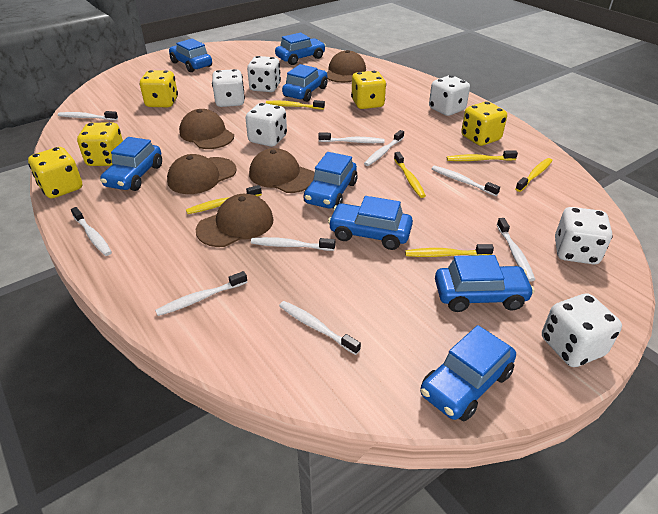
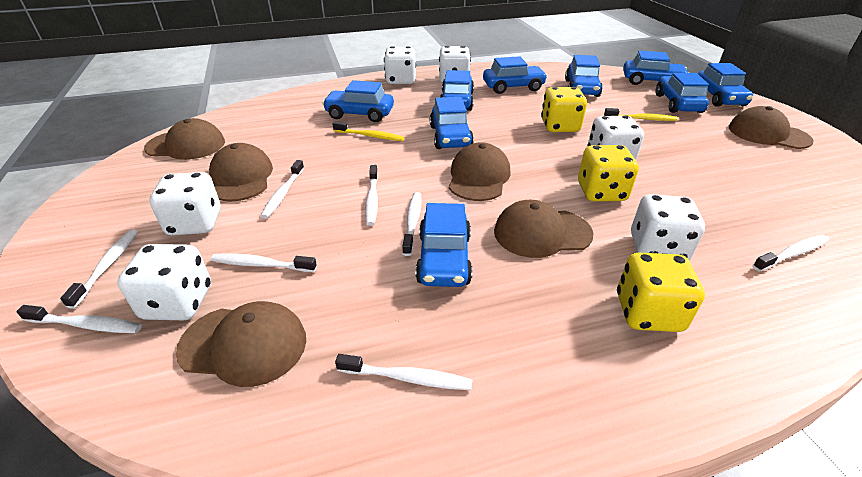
blue car: 8 -> 9
brown cap: 5 -> 6
white toothbrush: 9 -> 8
yellow dice: 5 -> 3
yellow toothbrush: 6 -> 2

